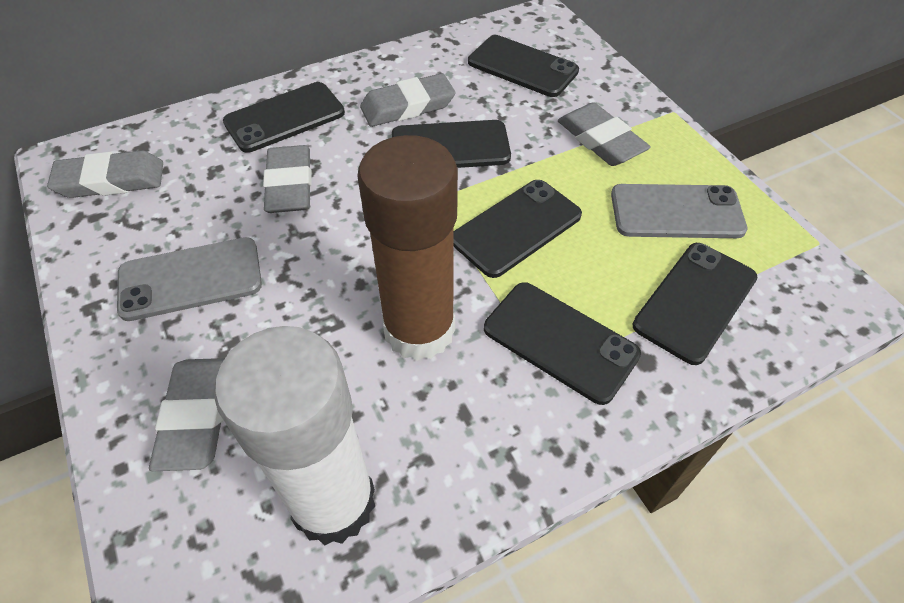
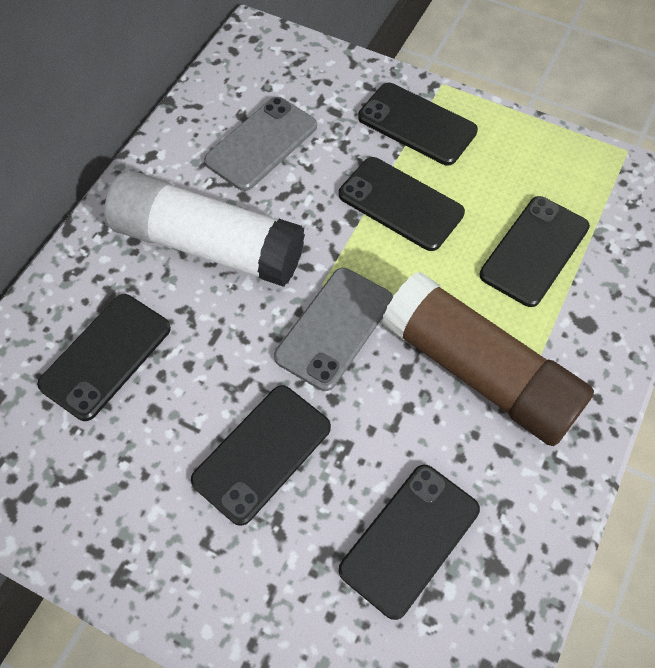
grey eraser: 5 -> 0

